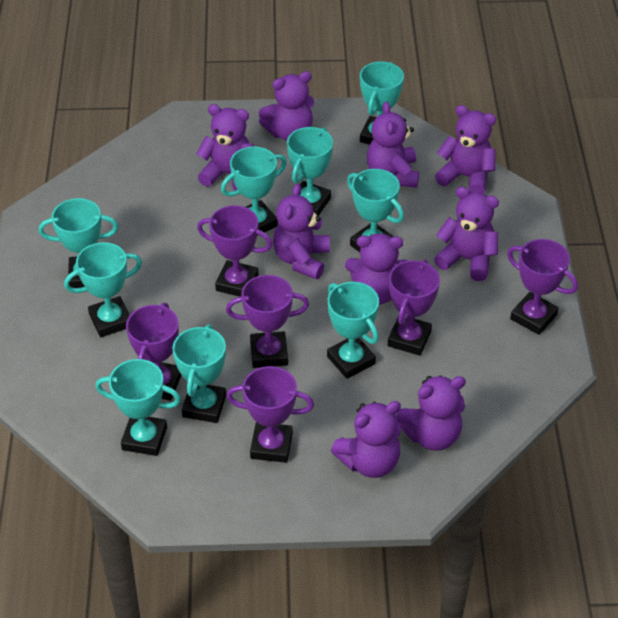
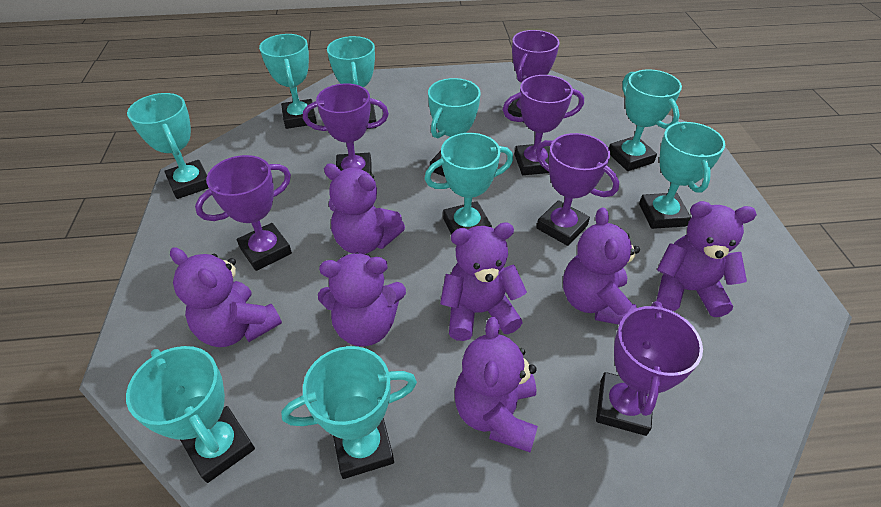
purple teddy bear: 9 -> 7

